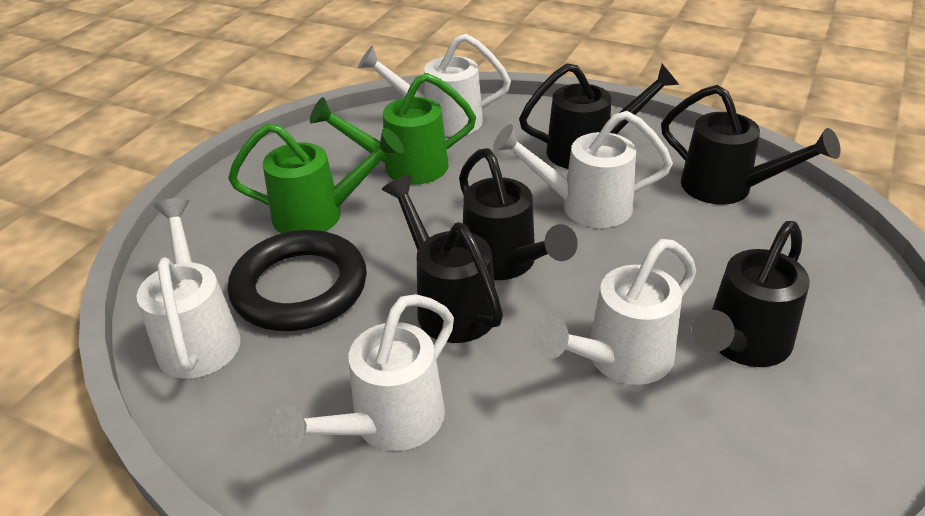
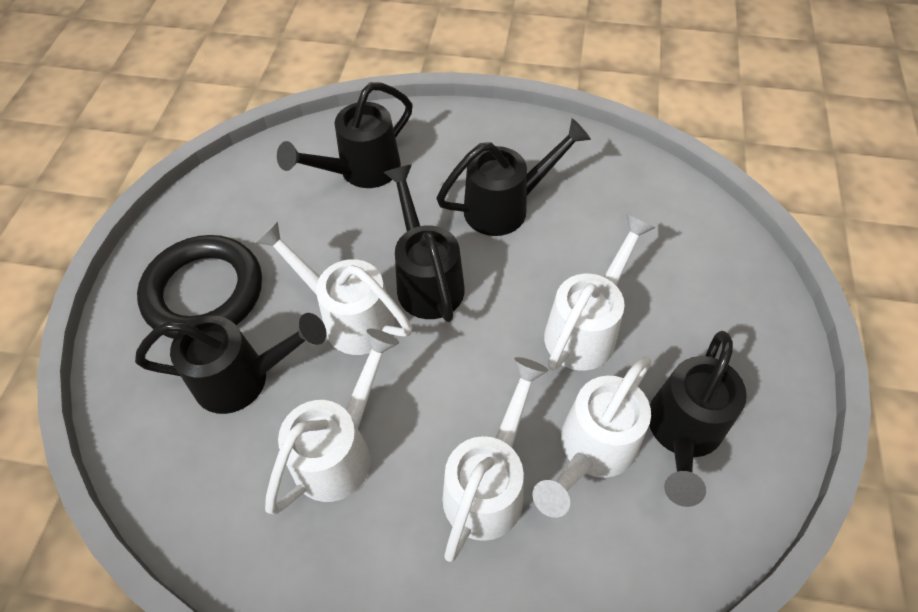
green watering can: 2 -> 0

